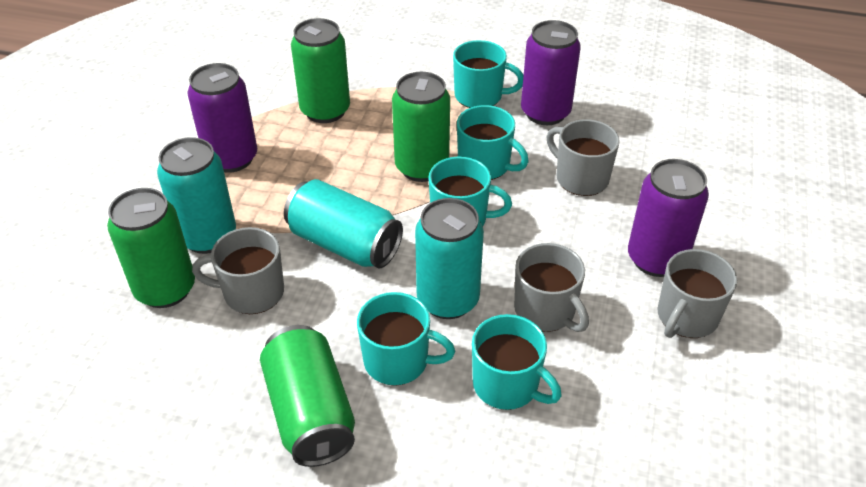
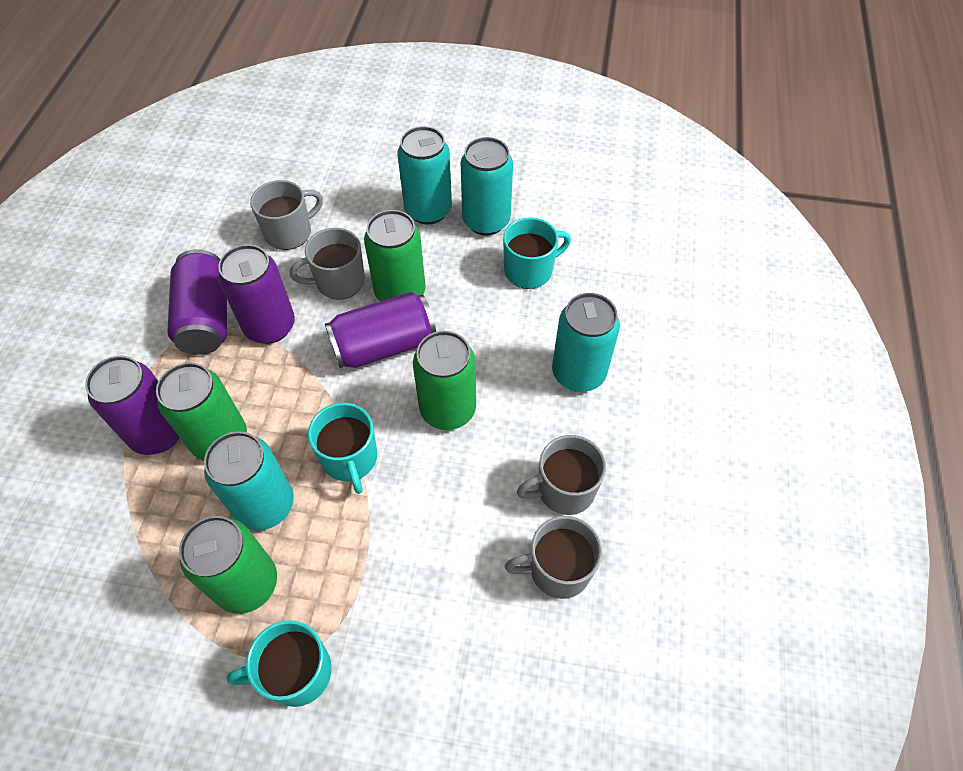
purple can: 3 -> 4
turquoise can: 3 -> 4
turquoise mug: 5 -> 3

